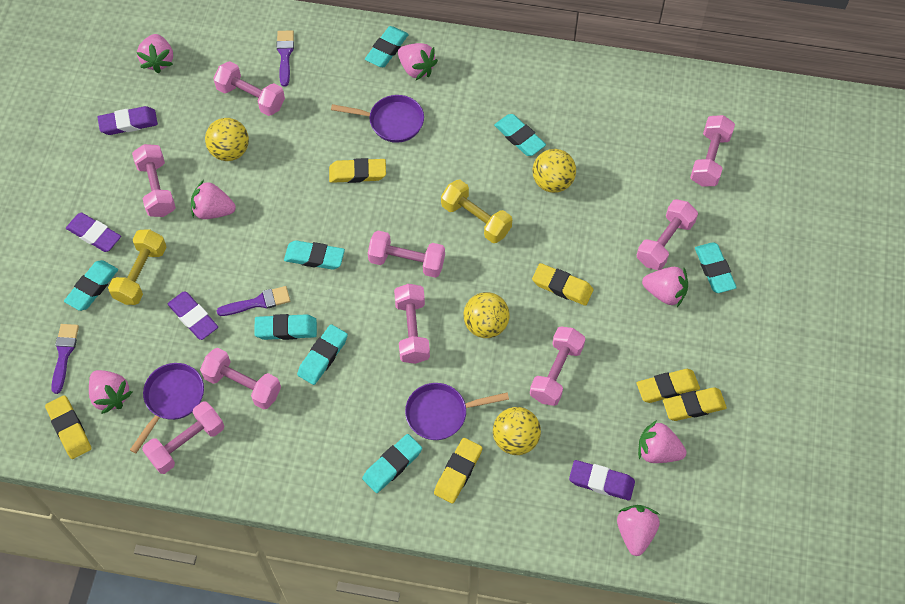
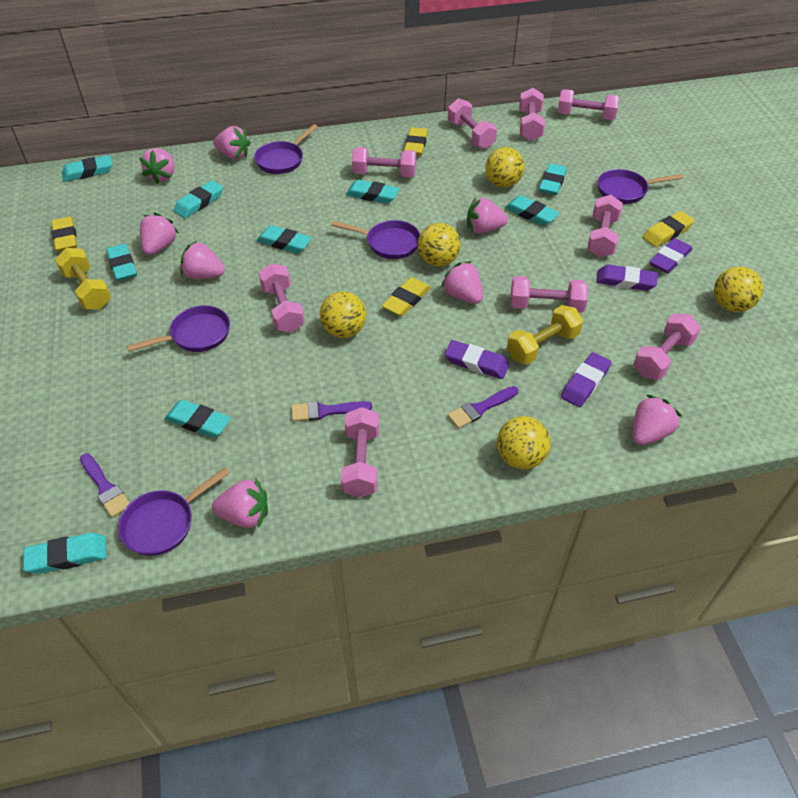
pink strawberry: 7 -> 8
purple pan: 3 -> 5
turquoise eraser: 8 -> 9
yellow ball: 4 -> 5
yellow eraser: 6 -> 4

